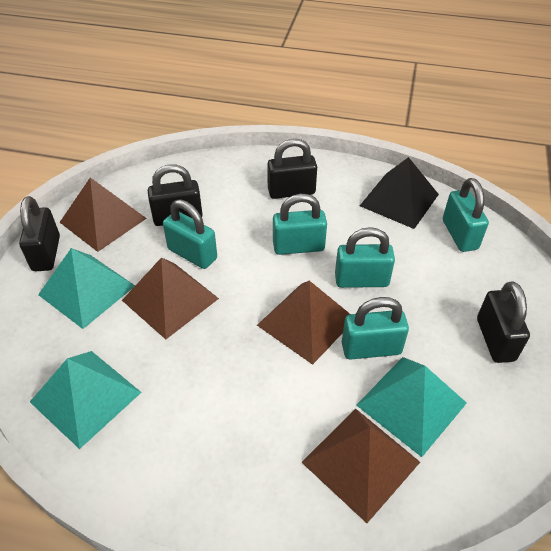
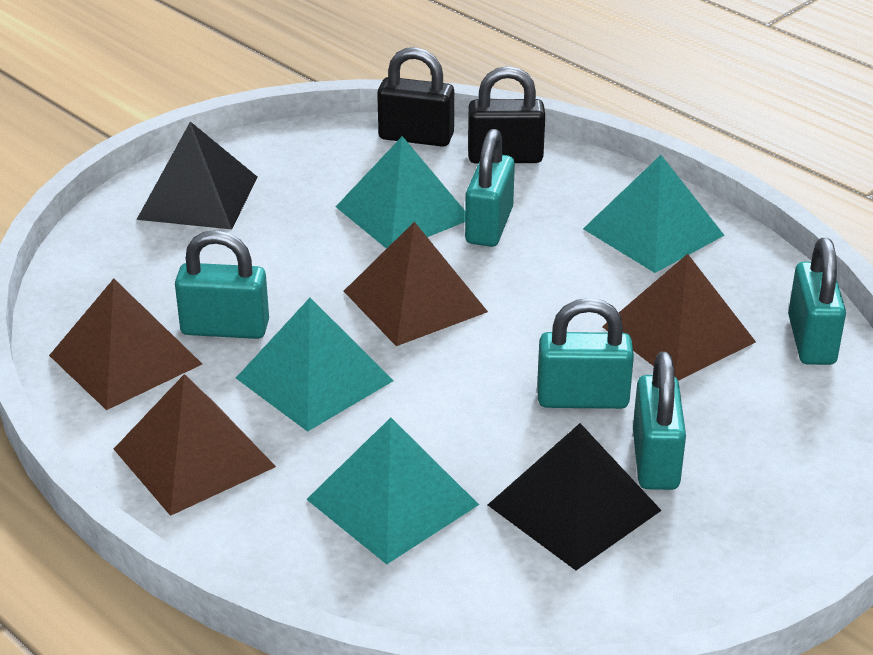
black padlock: 4 -> 2
black pyramid: 1 -> 2
turquoise pyramid: 3 -> 4

